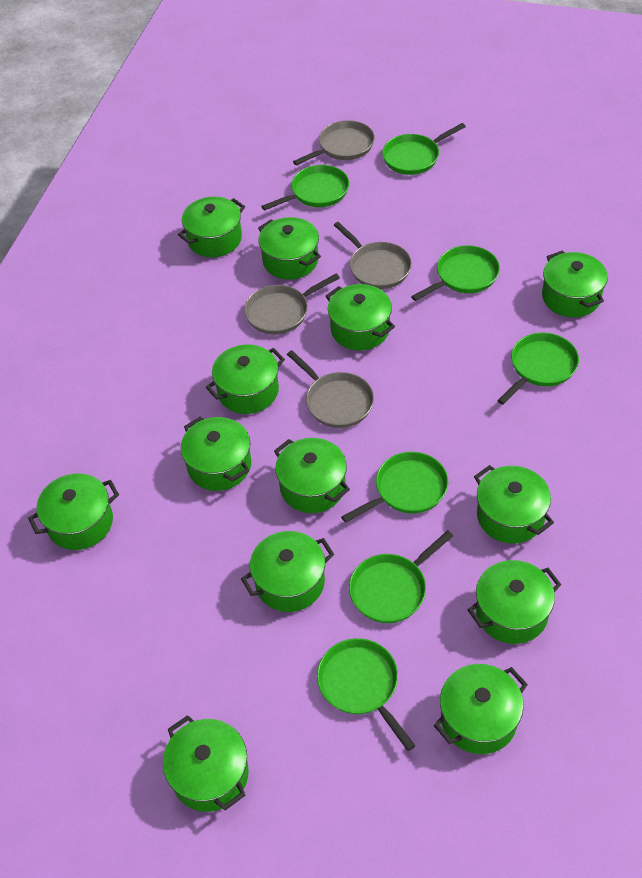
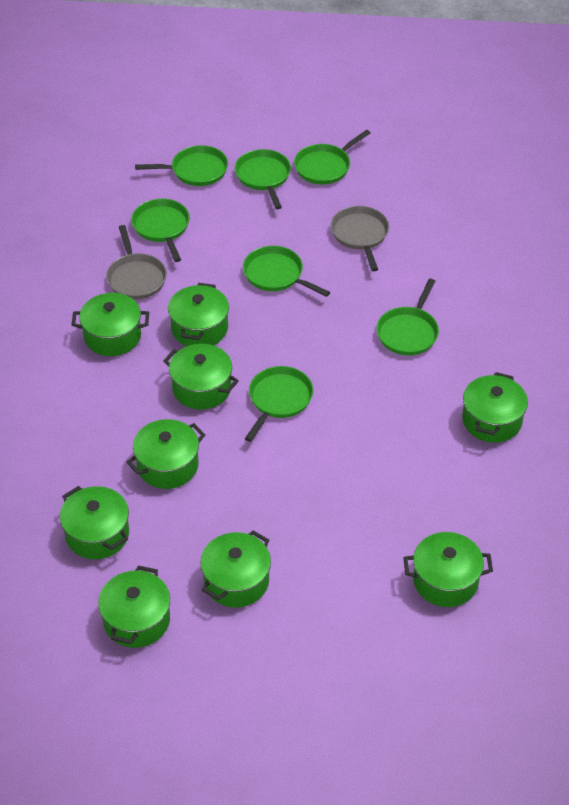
green pot: 13 -> 9
grey pan: 4 -> 2

